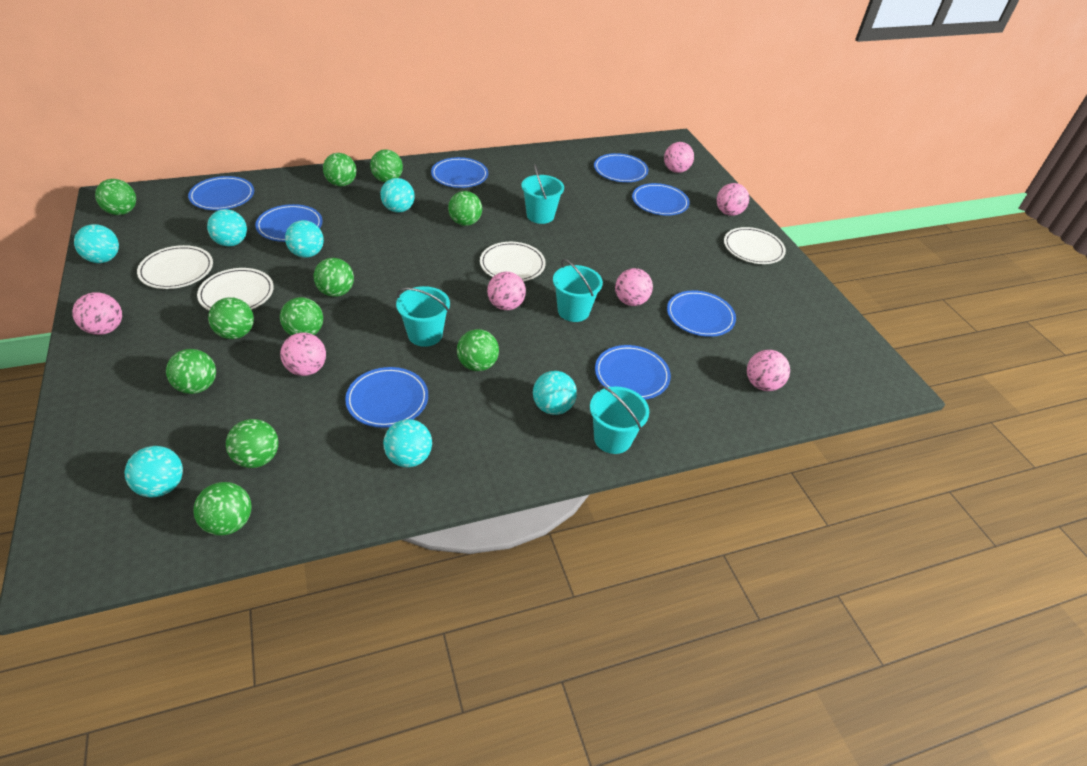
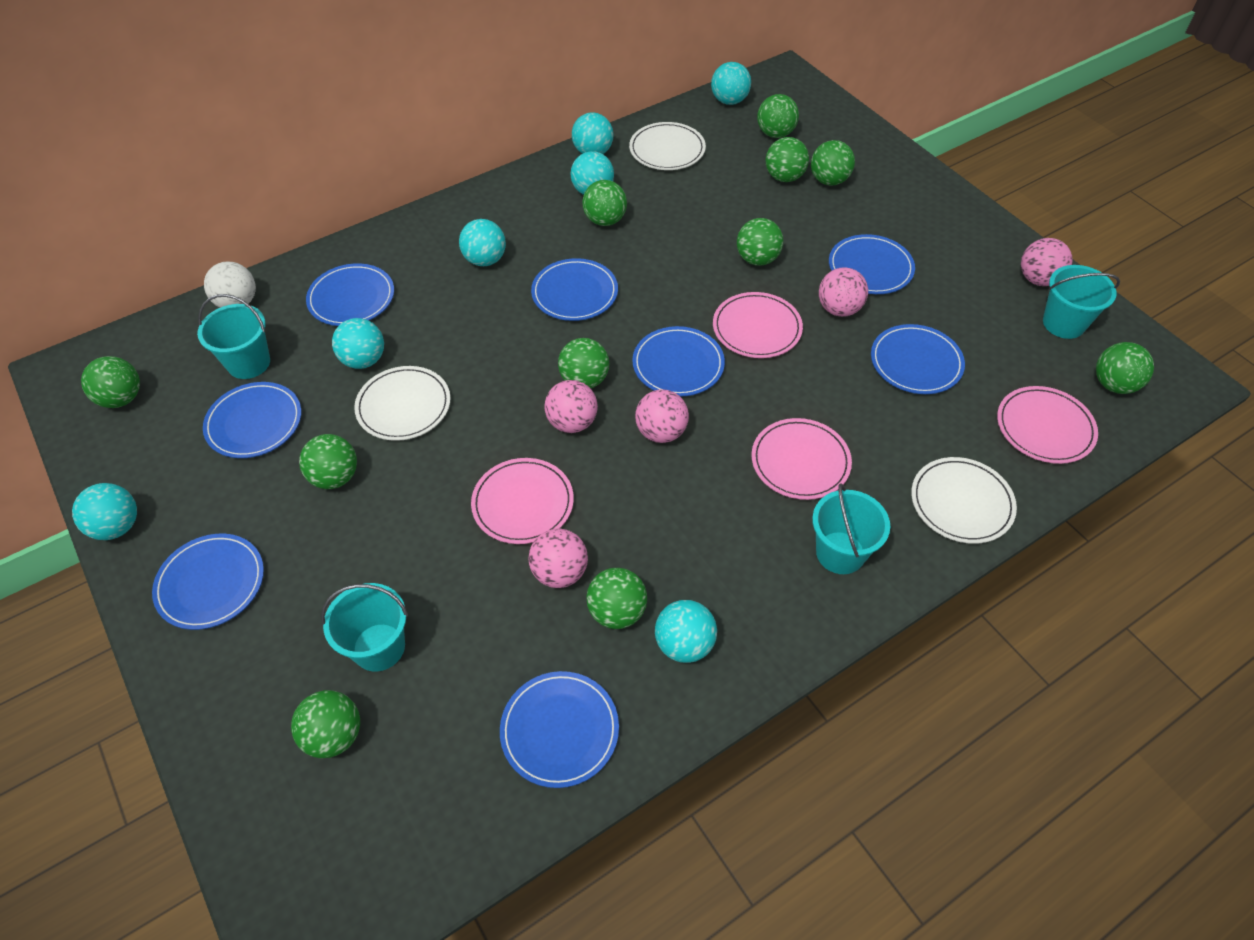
pink ball: 7 -> 5
pink plate: 0 -> 4
white ball: 0 -> 1
white plate: 4 -> 3

